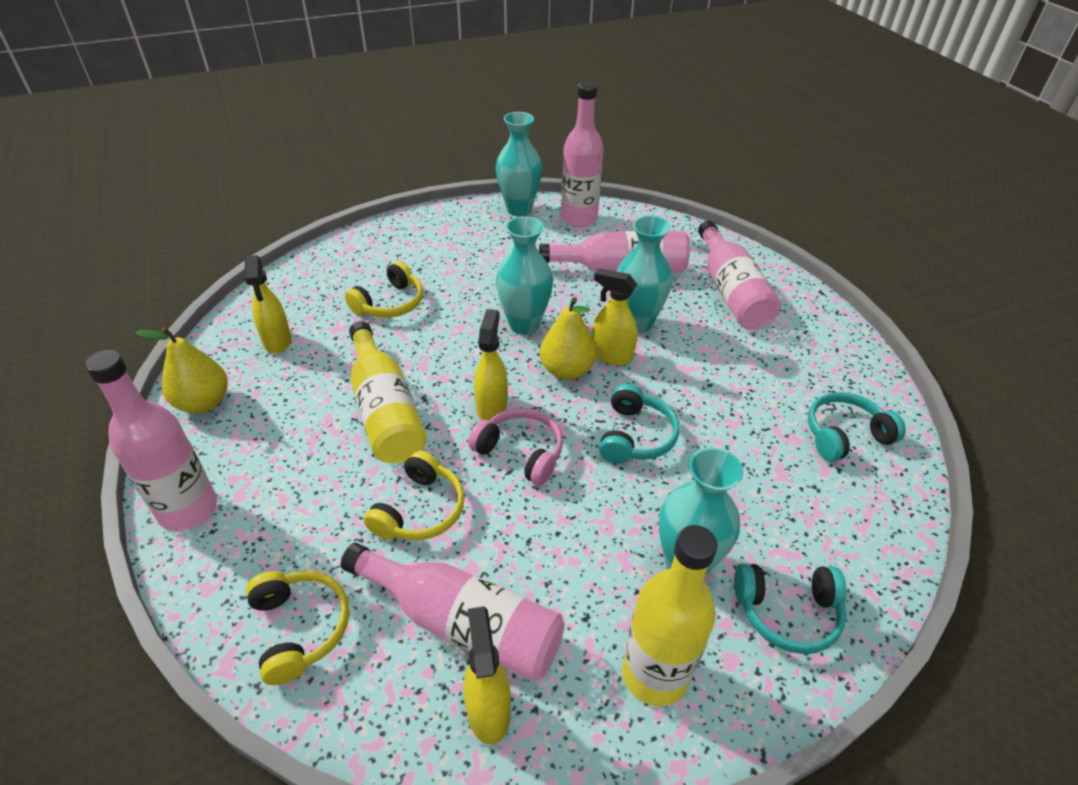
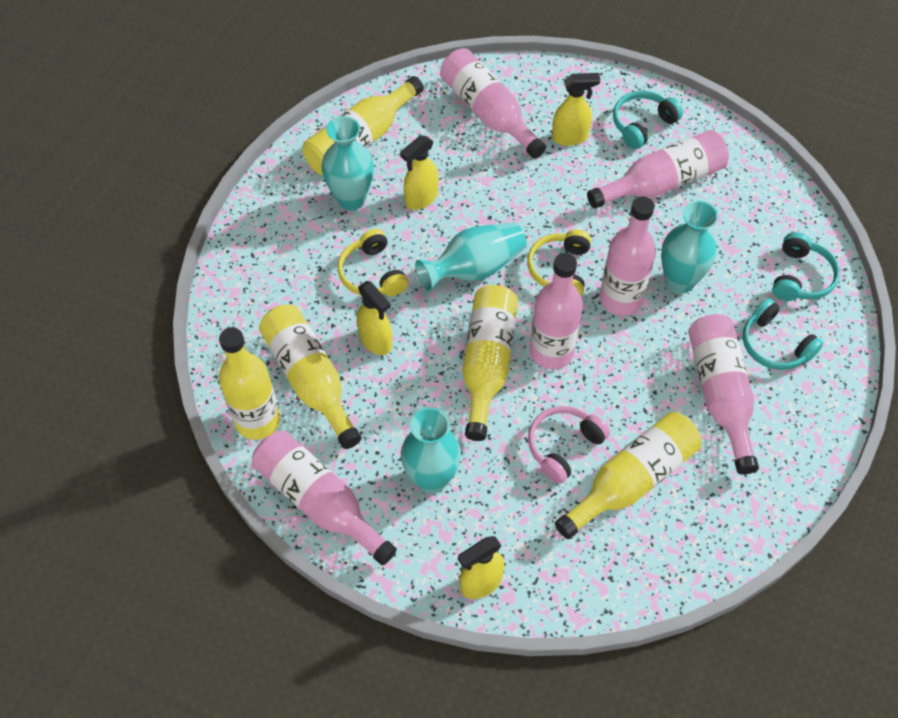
pink bottle: 5 -> 6
yellow bottle: 2 -> 5
yellow headphones: 3 -> 2
yellow pear: 2 -> 0

